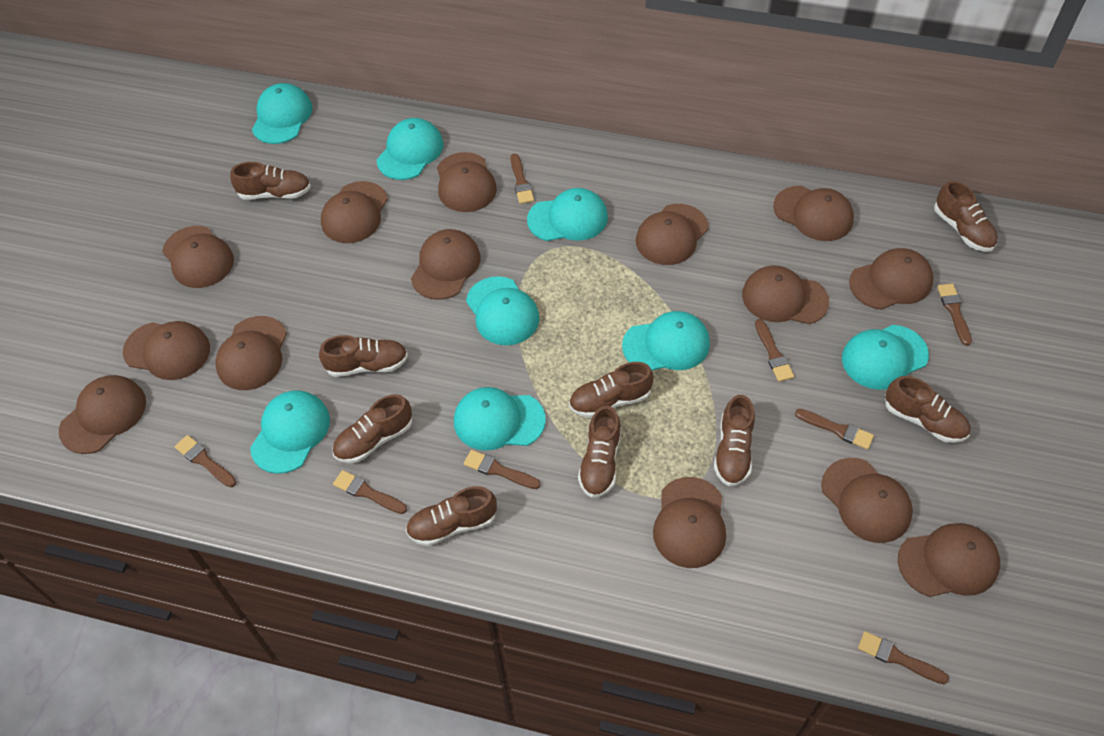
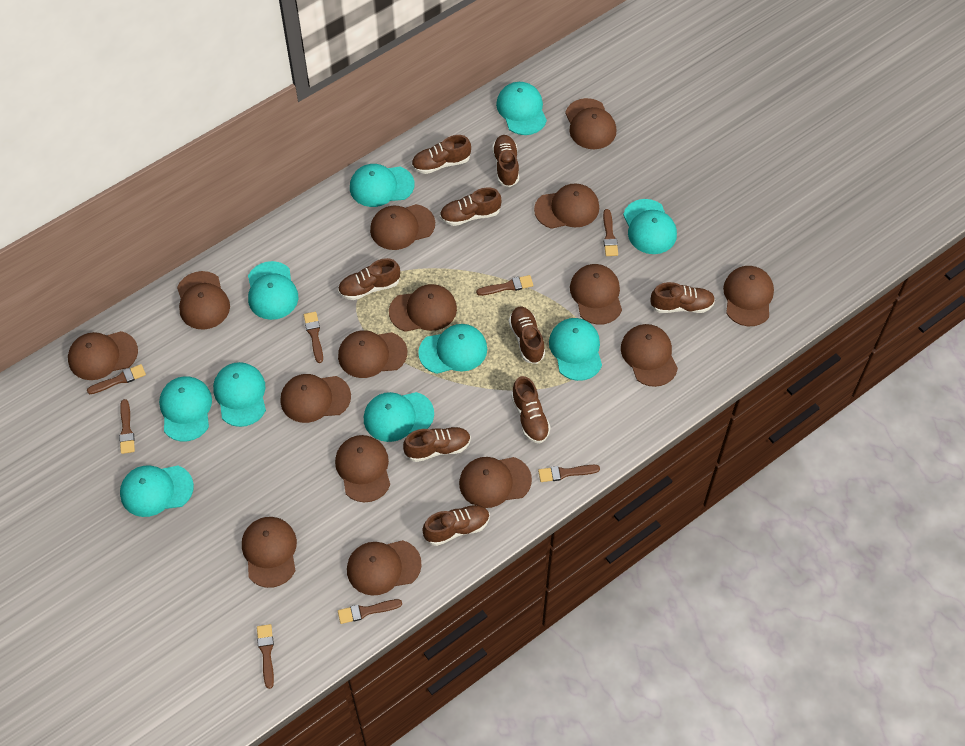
brown cap: 14 -> 15
turquoise cap: 8 -> 10

